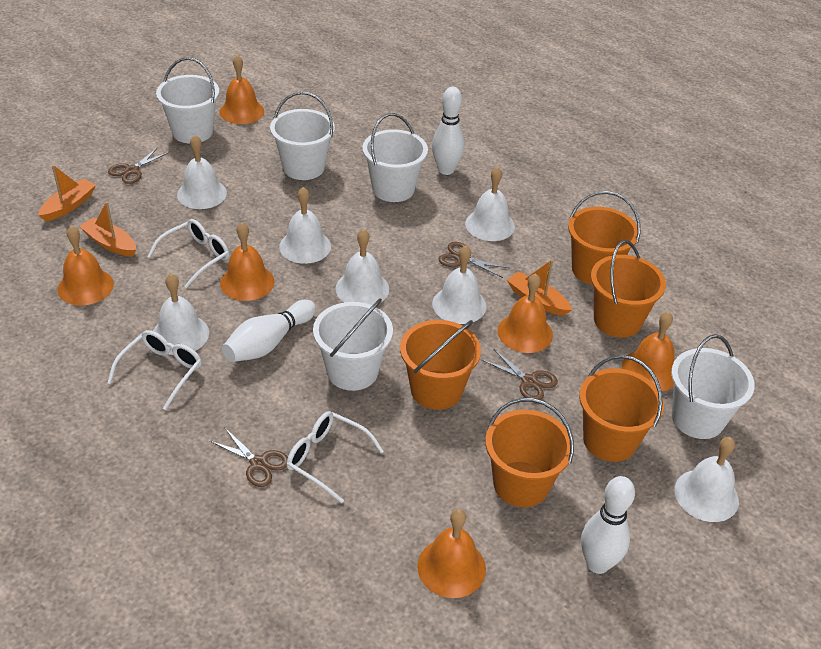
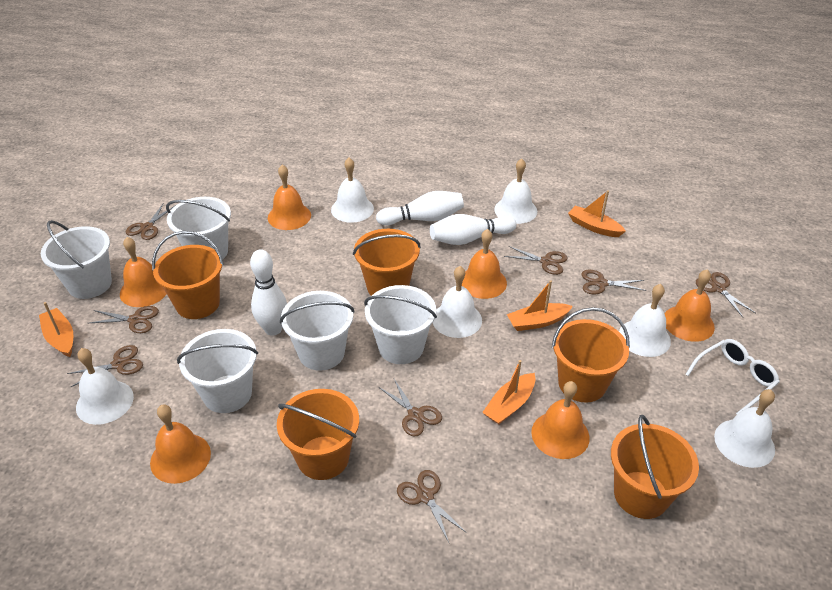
brown scissors: 4 -> 8
orange boat: 3 -> 4
white bell: 7 -> 6
white glasses: 3 -> 1

